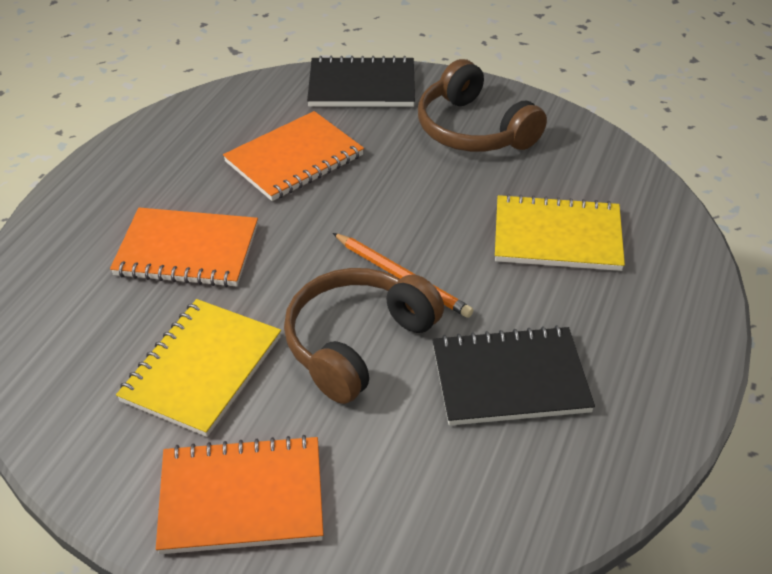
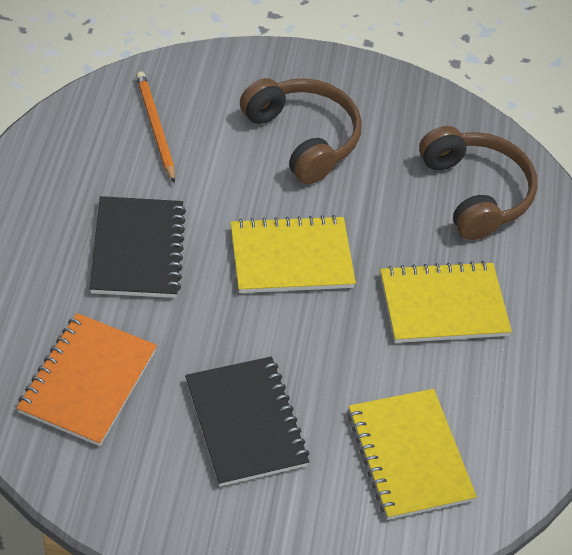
orange notebook: 3 -> 1
yellow notebook: 2 -> 3

